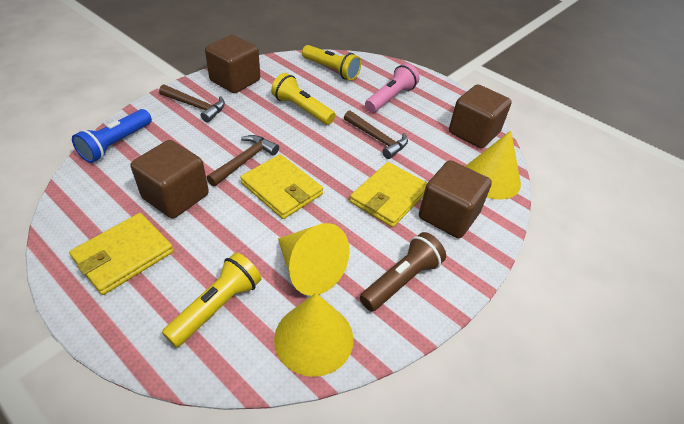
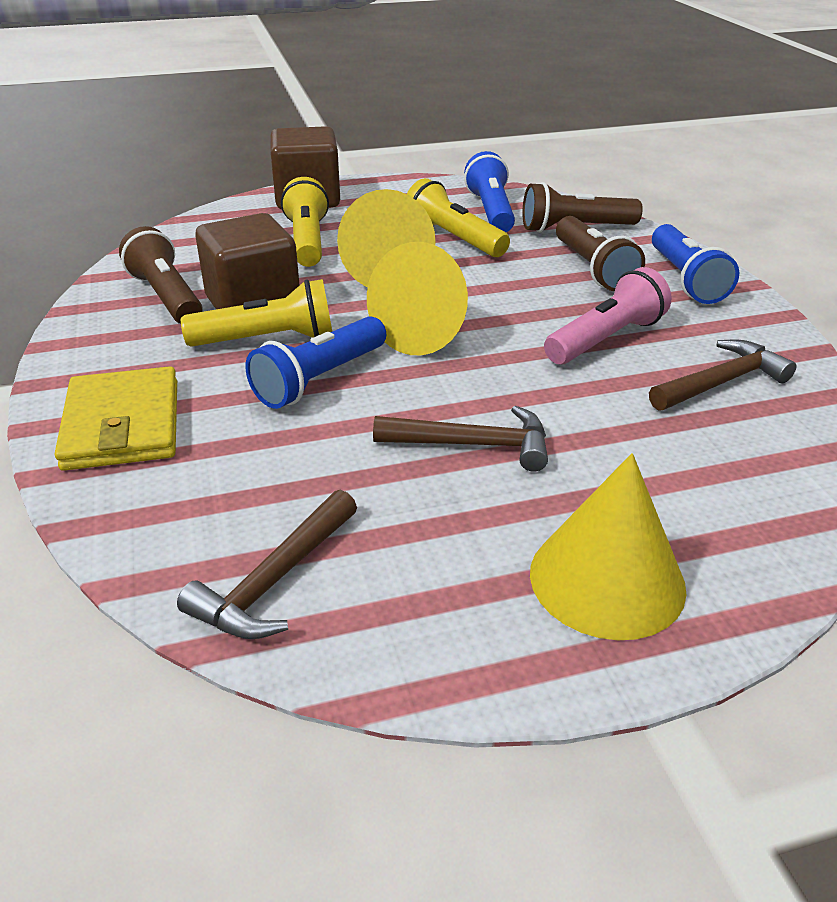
blue flashlight: 1 -> 3
brown cube: 4 -> 2
brown flashlight: 1 -> 3
yellow wallet: 3 -> 1

